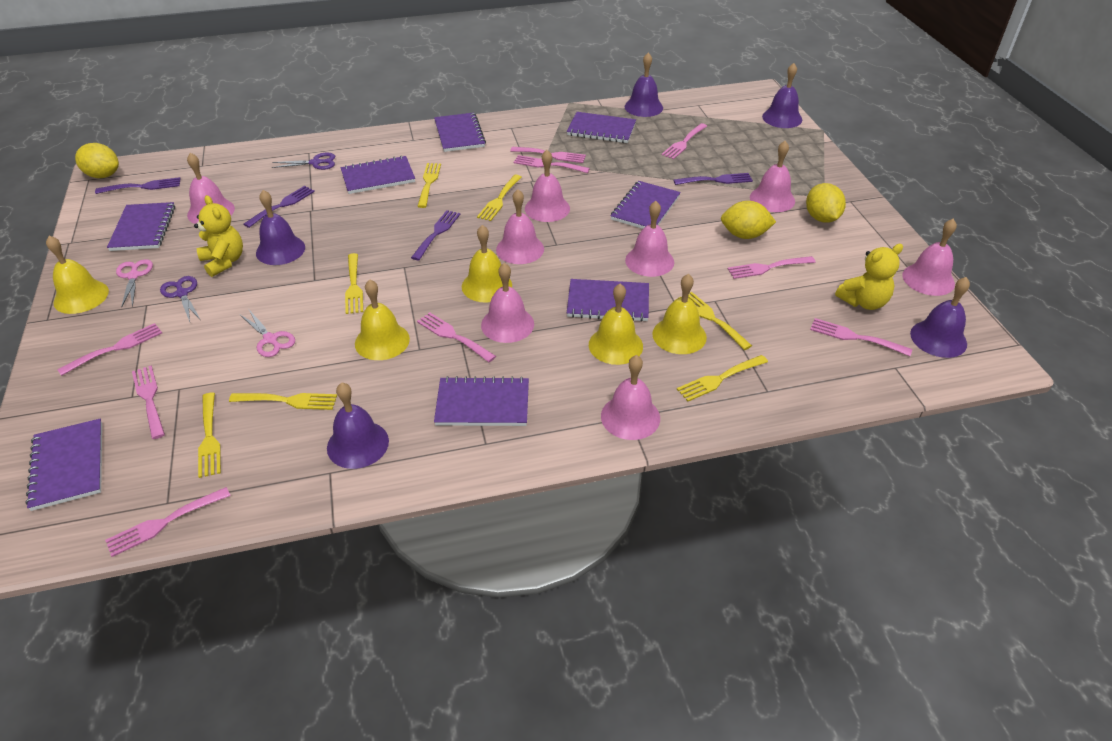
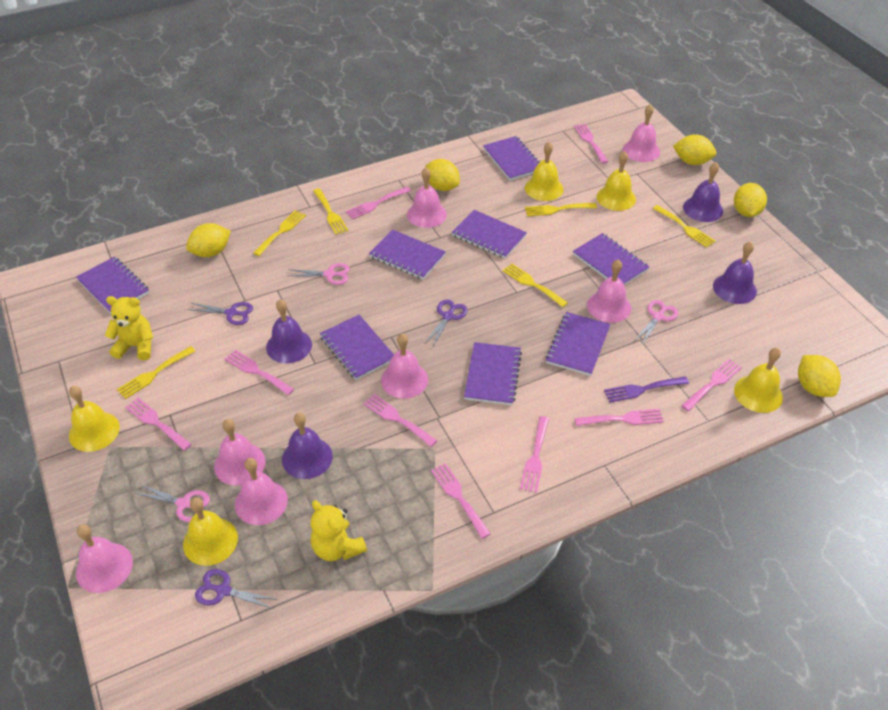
pink bell: 8 -> 7
pink scissors: 2 -> 3
purple bell: 5 -> 4
purple fork: 4 -> 1
purple scissors: 2 -> 3
yellow fork: 7 -> 6
yellow lemon: 3 -> 5

